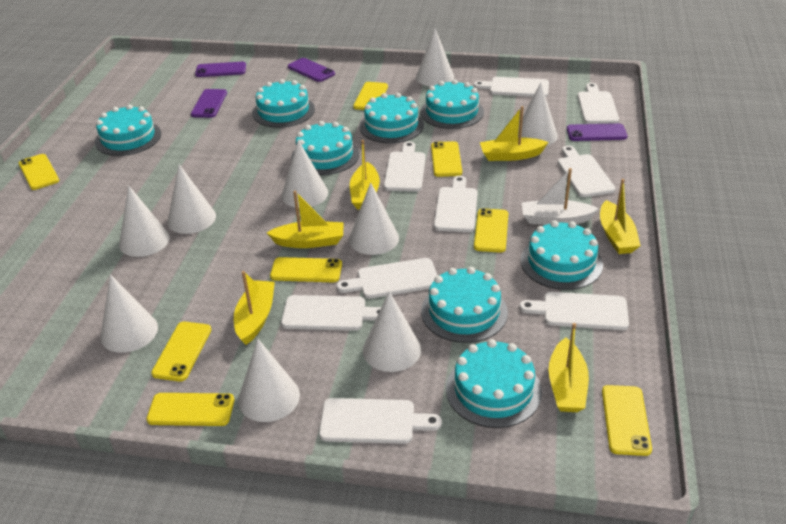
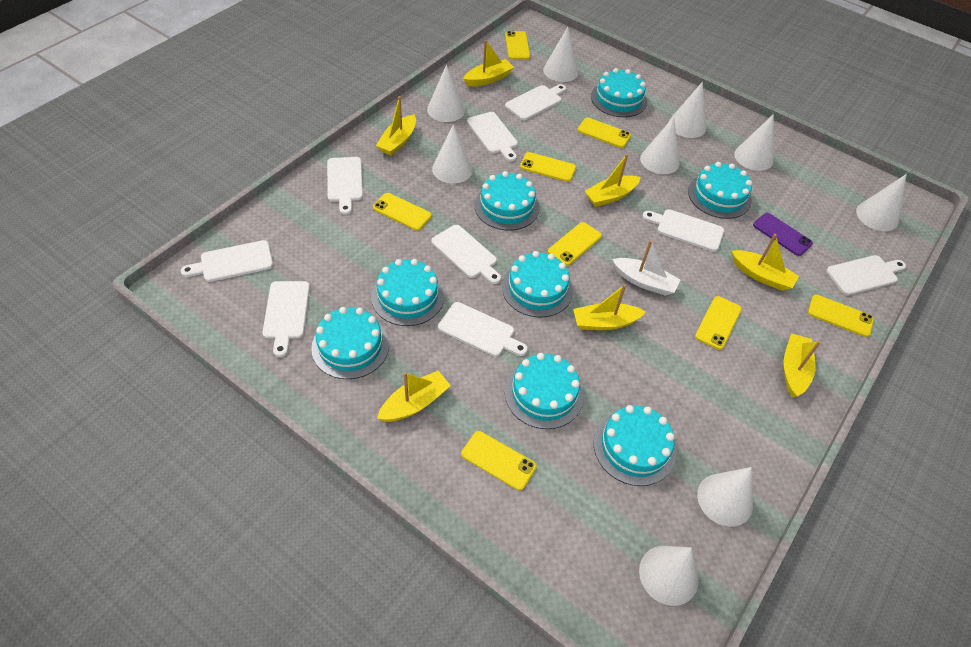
purple phone: 4 -> 1
yellow boat: 6 -> 7

